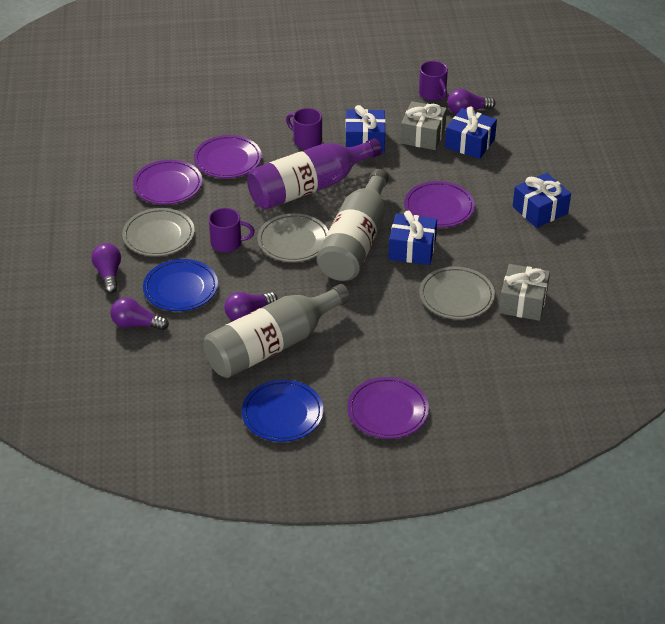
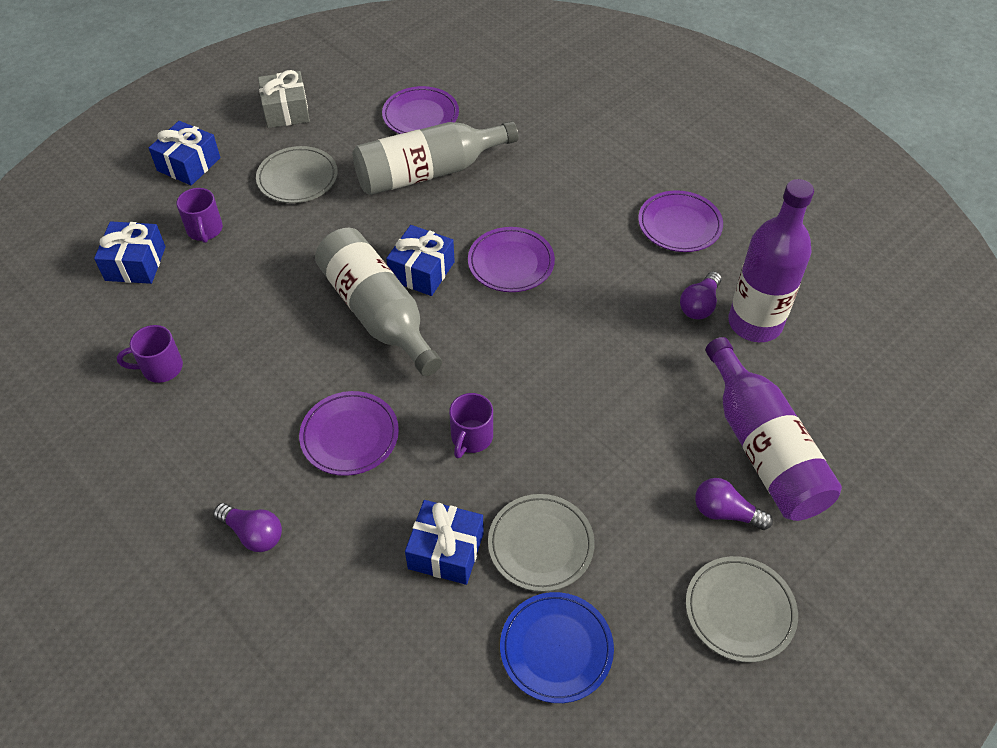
blue plate: 2 -> 1
grey gift: 2 -> 1
purple bottle: 1 -> 2
purple light bulb: 4 -> 3

